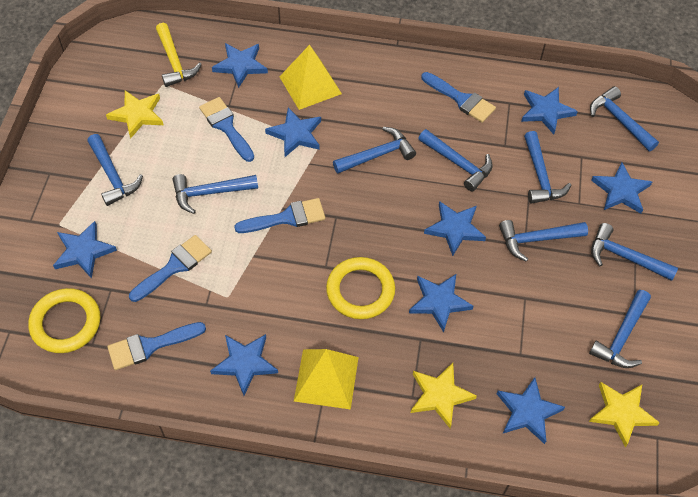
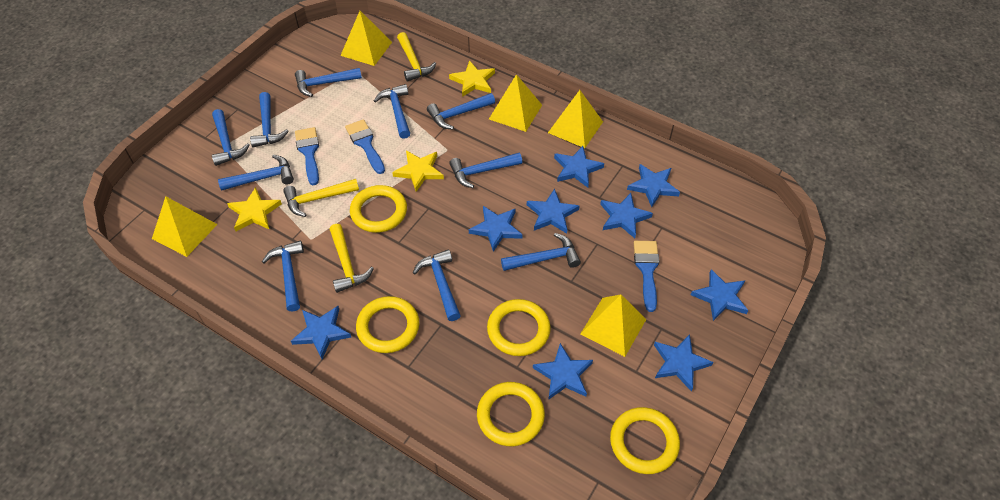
blue brush: 5 -> 3
blue hammer: 9 -> 10
yellow hammer: 1 -> 3
yellow pyramid: 2 -> 5
yellow ring: 2 -> 5

